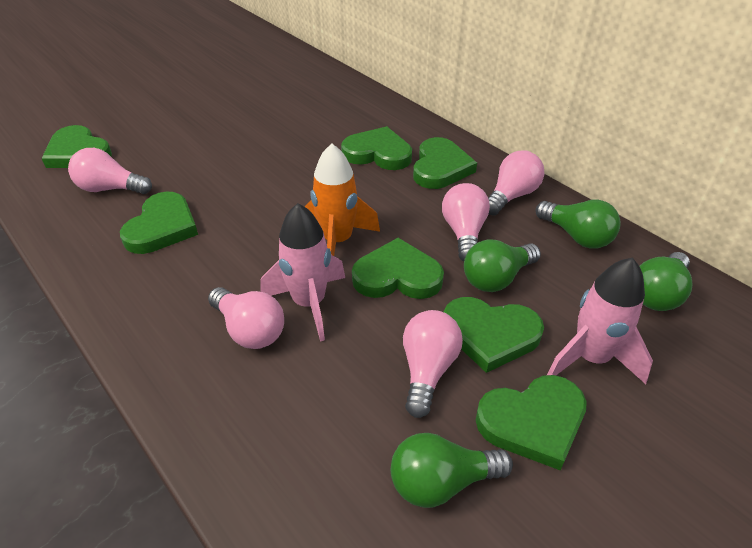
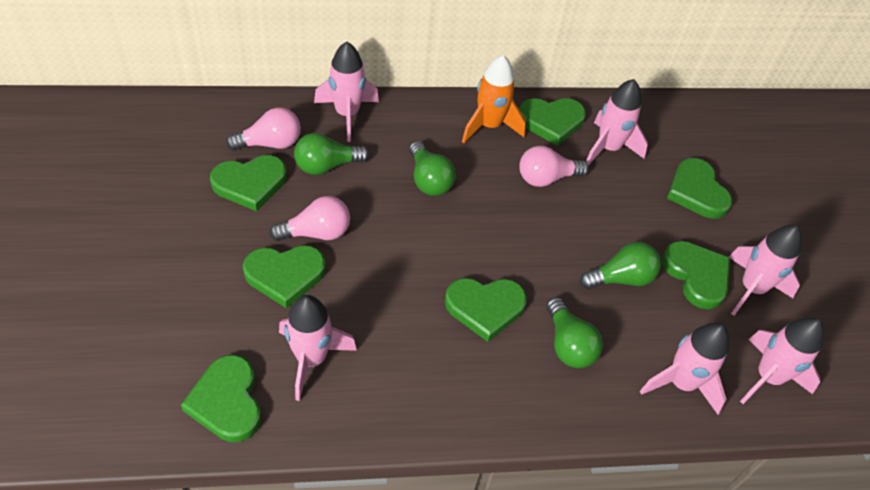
pink light bulb: 5 -> 3
pink rocket: 2 -> 6

